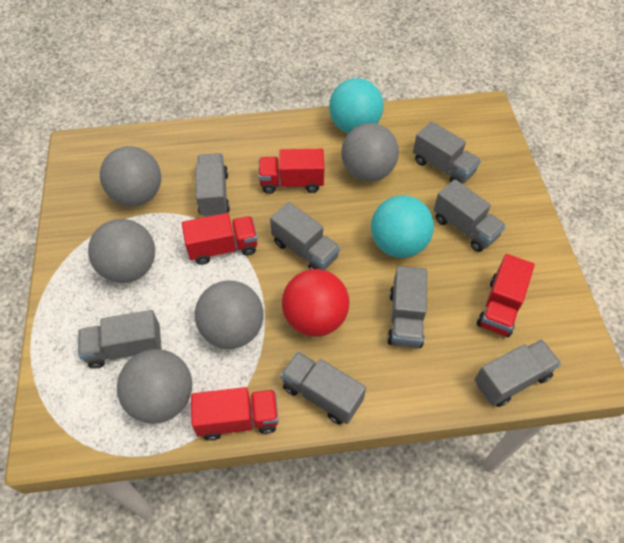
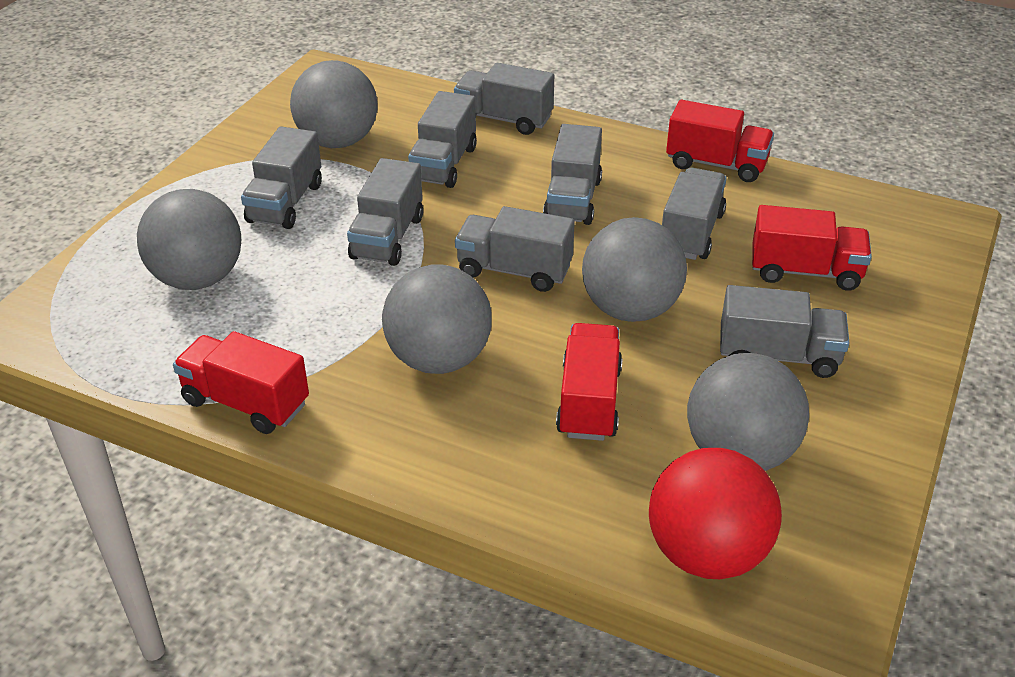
turquoise ball: 2 -> 0

